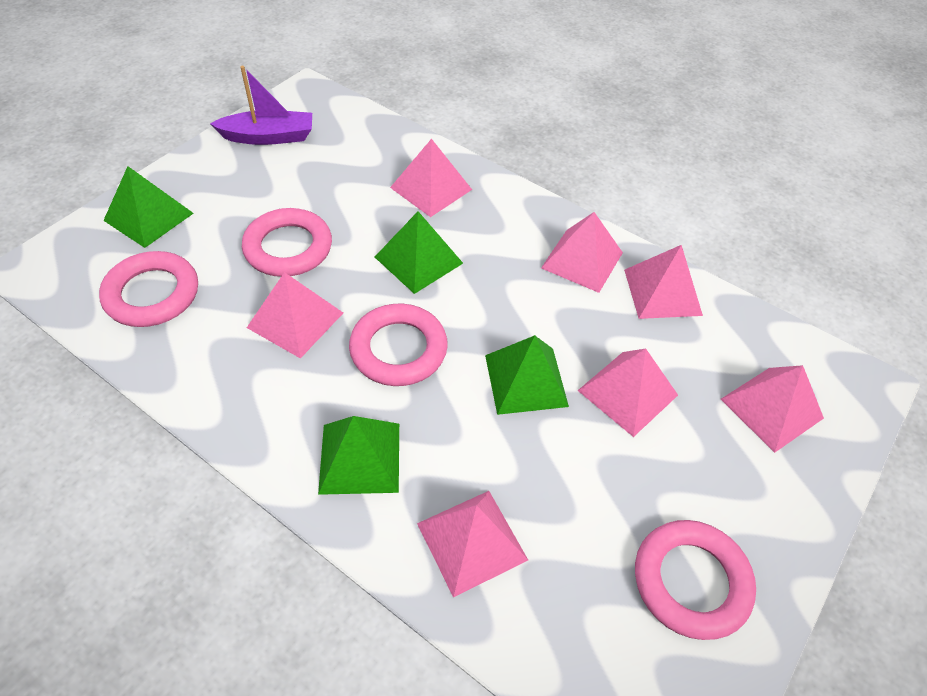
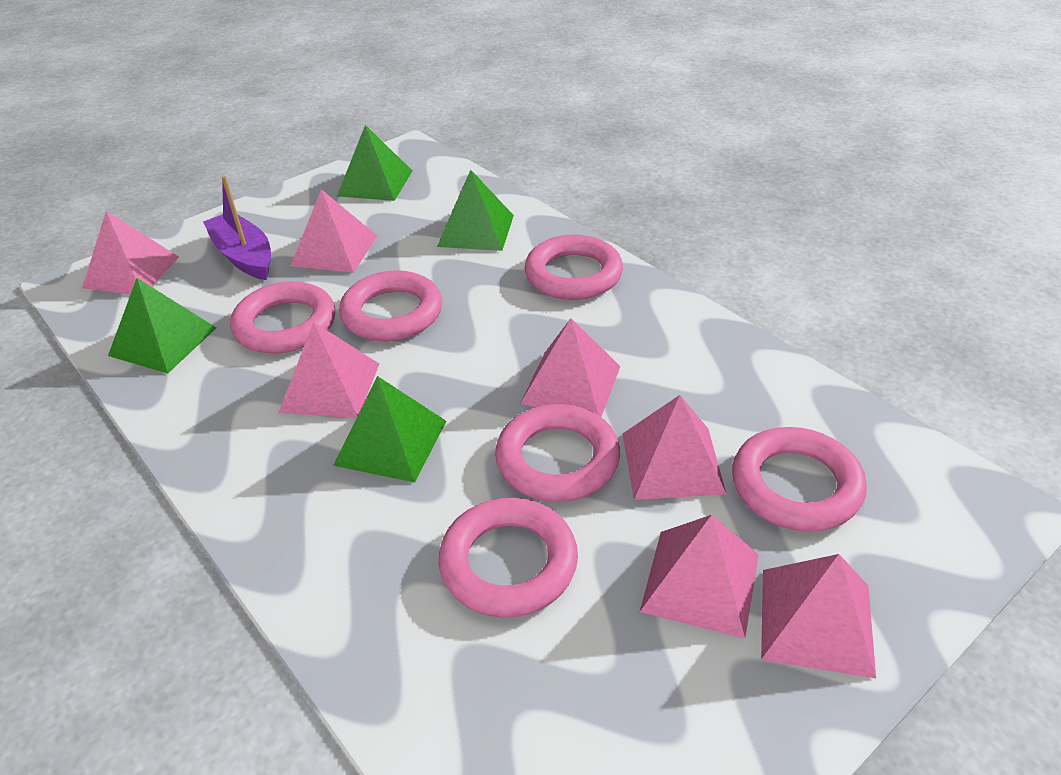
pink ring: 4 -> 6

